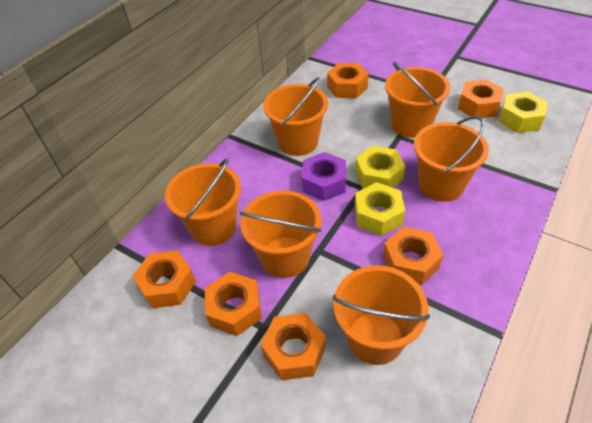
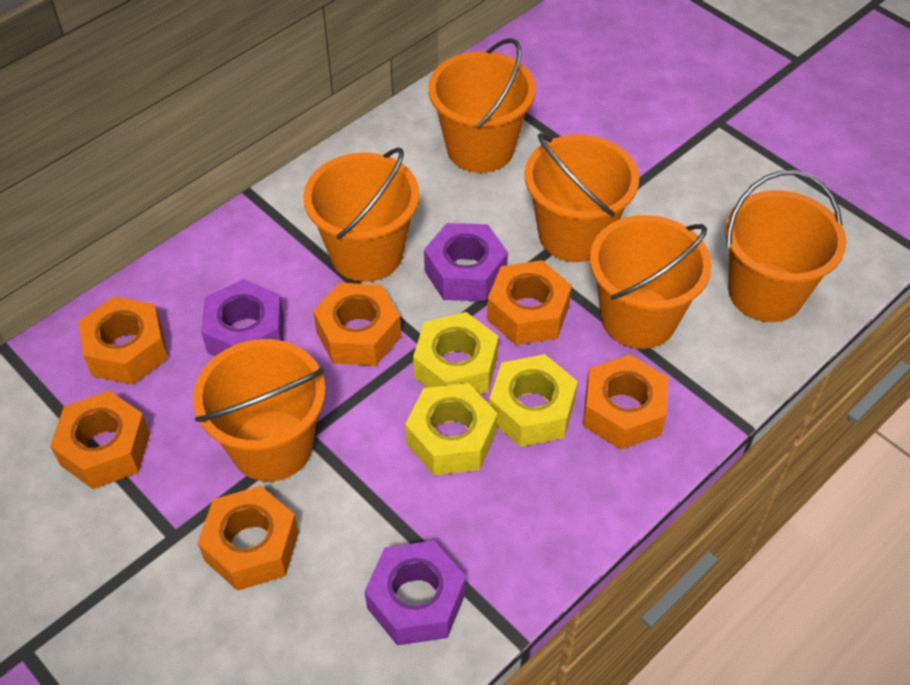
purple nut: 1 -> 3

